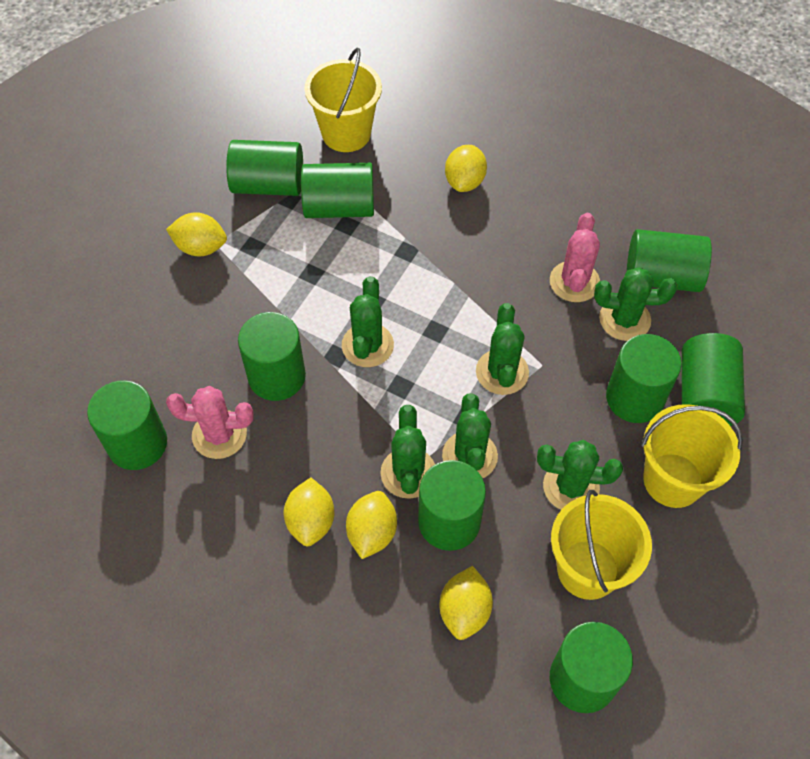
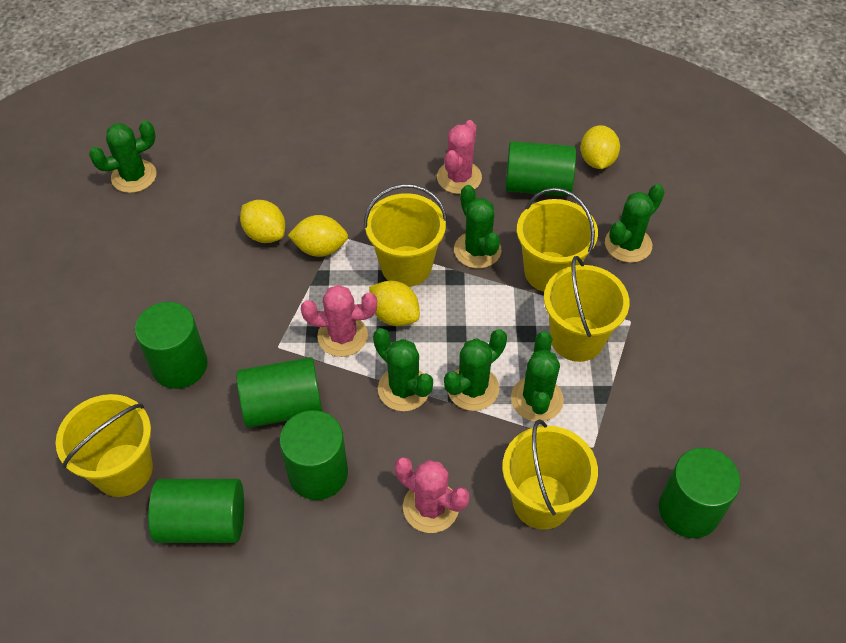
green cylinder: 9 -> 6
pink cactus: 2 -> 3
yellow bucket: 3 -> 5
yellow lemon: 5 -> 4

